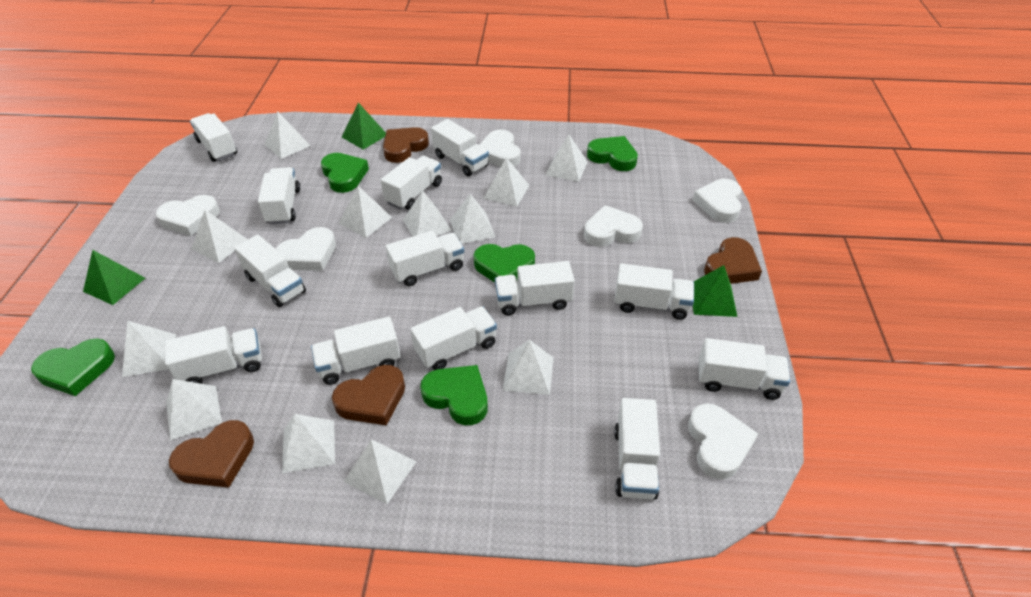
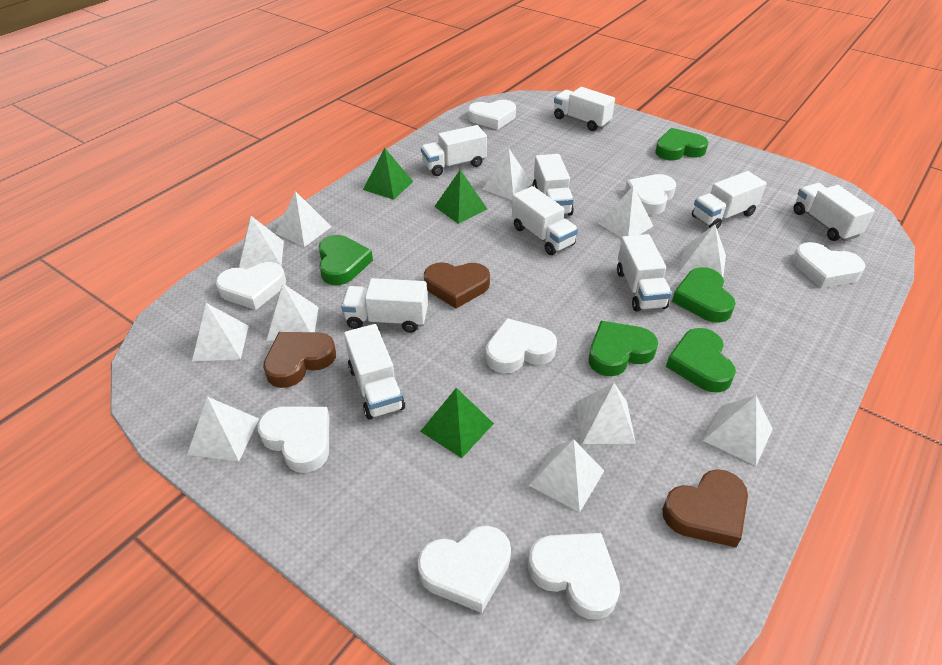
brown heart: 4 -> 3
white heart: 6 -> 8
white pyramid: 12 -> 11
white truck: 13 -> 9

